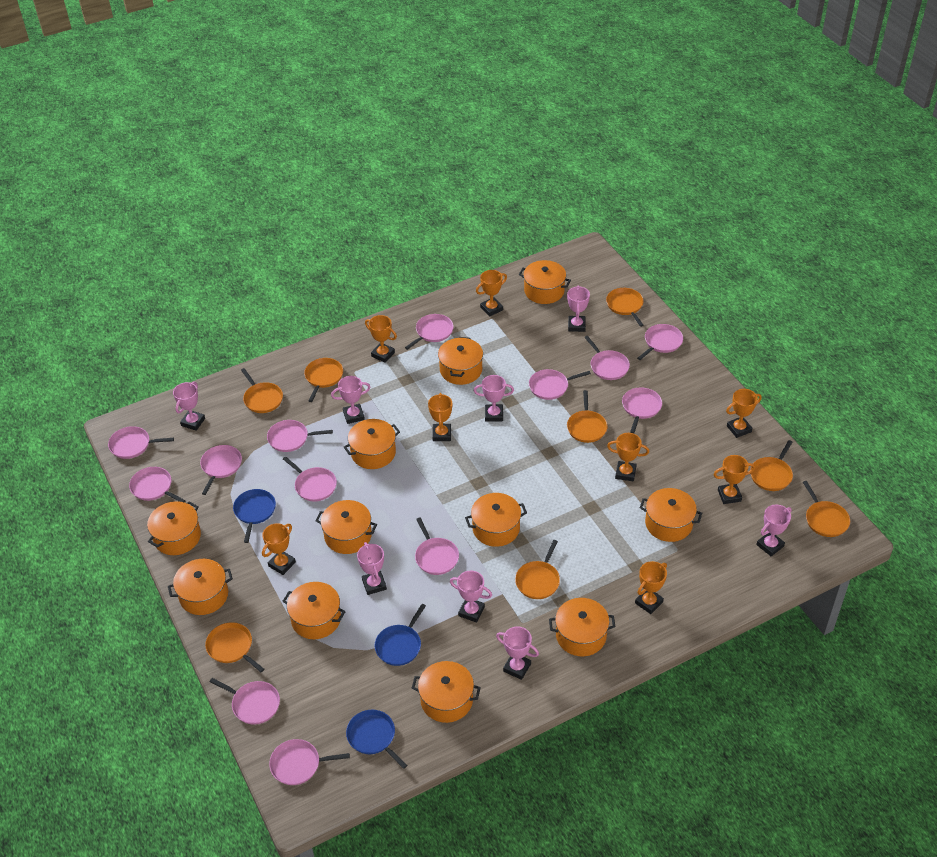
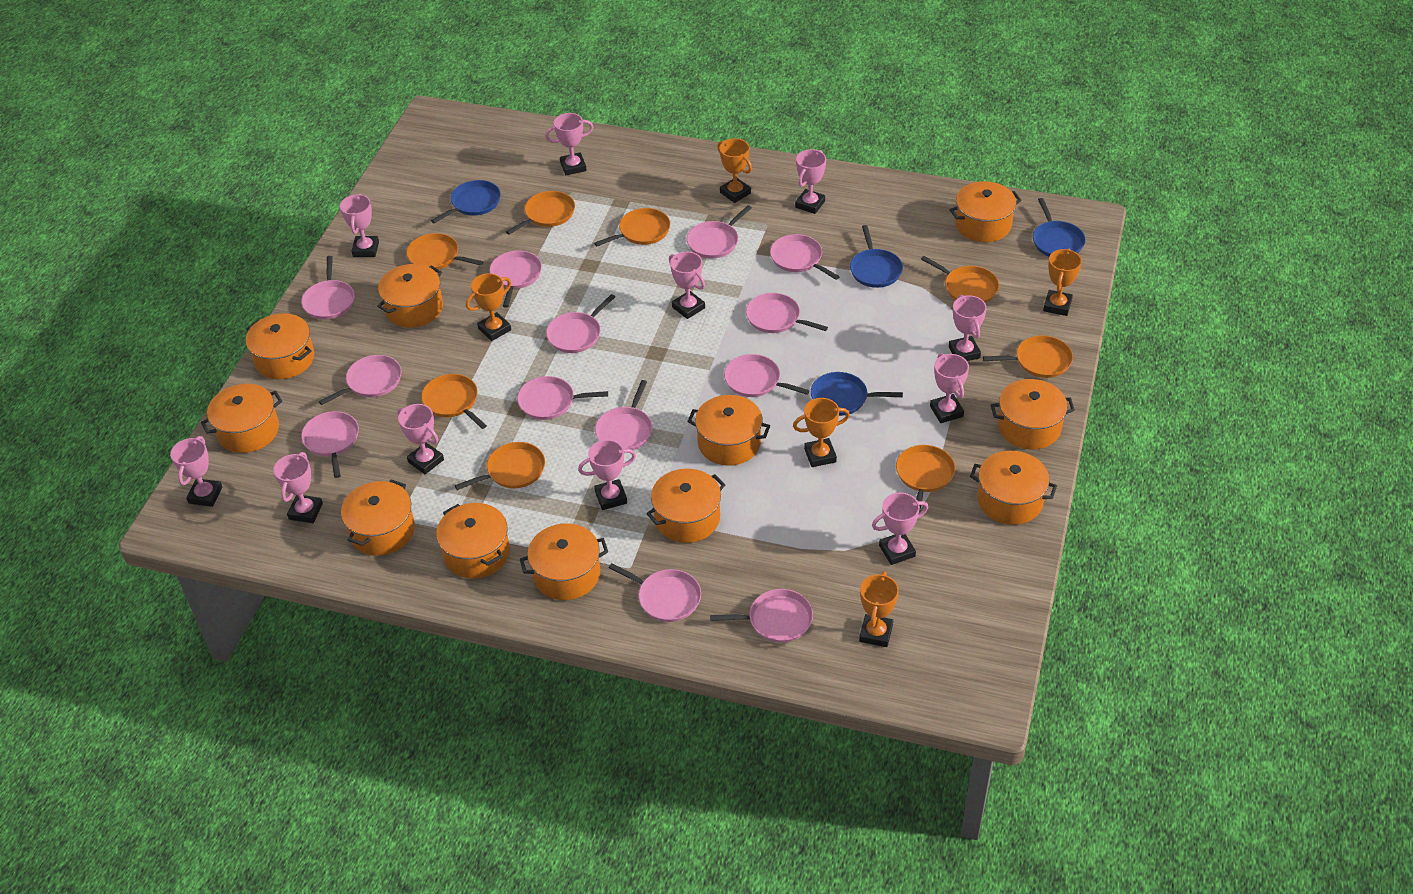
blue pan: 3 -> 4
orange trophy: 8 -> 5
pink trophy: 8 -> 11

